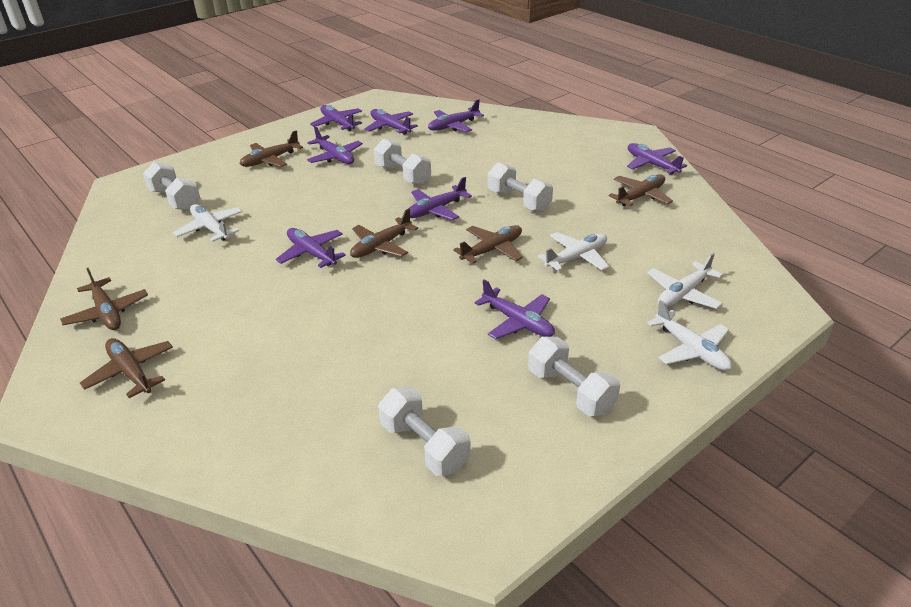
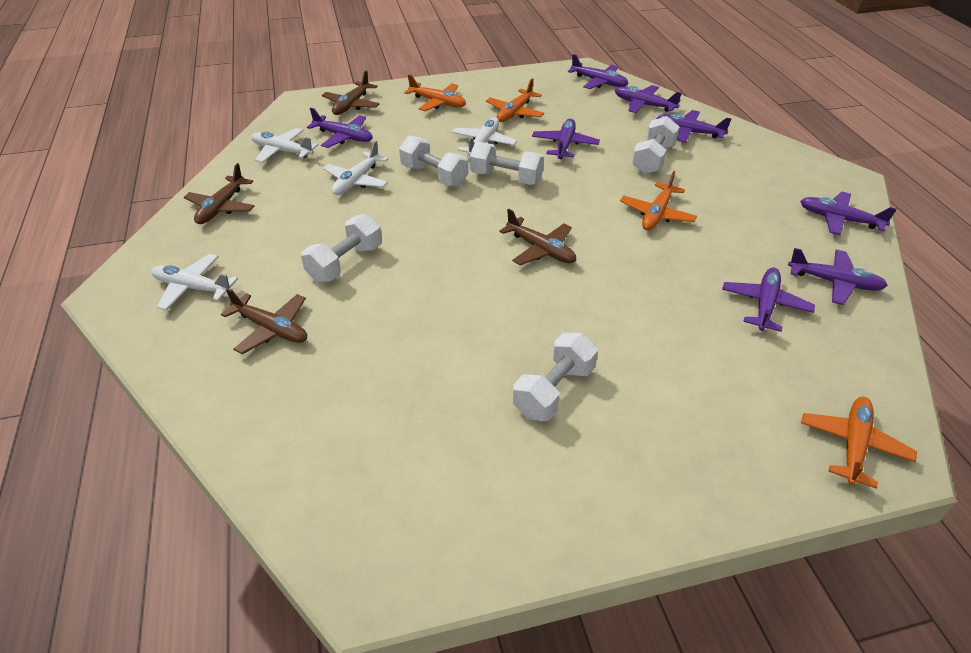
brown plane: 6 -> 4
orange plane: 0 -> 4

